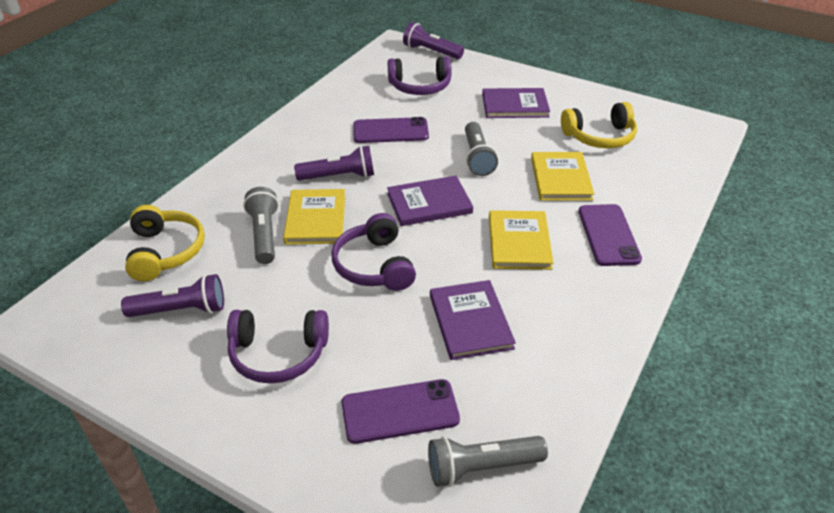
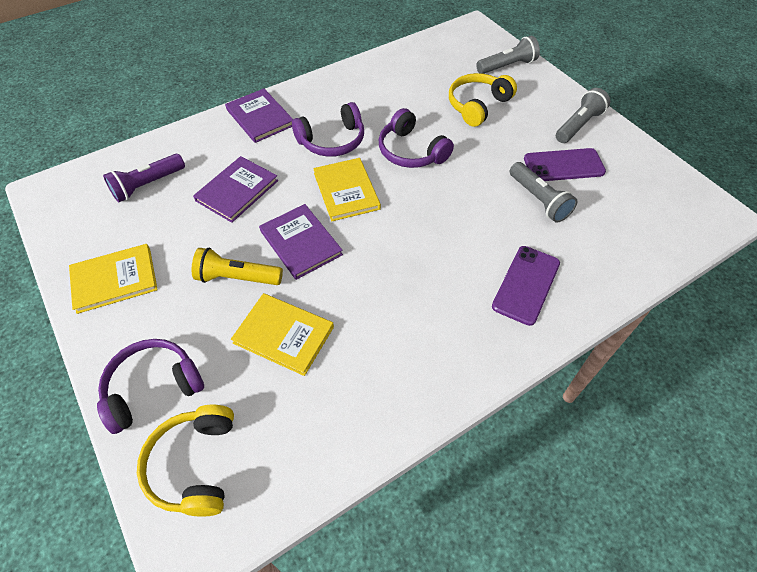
purple flashlight: 3 -> 1
purple phone: 3 -> 2
yellow flashlight: 0 -> 1

